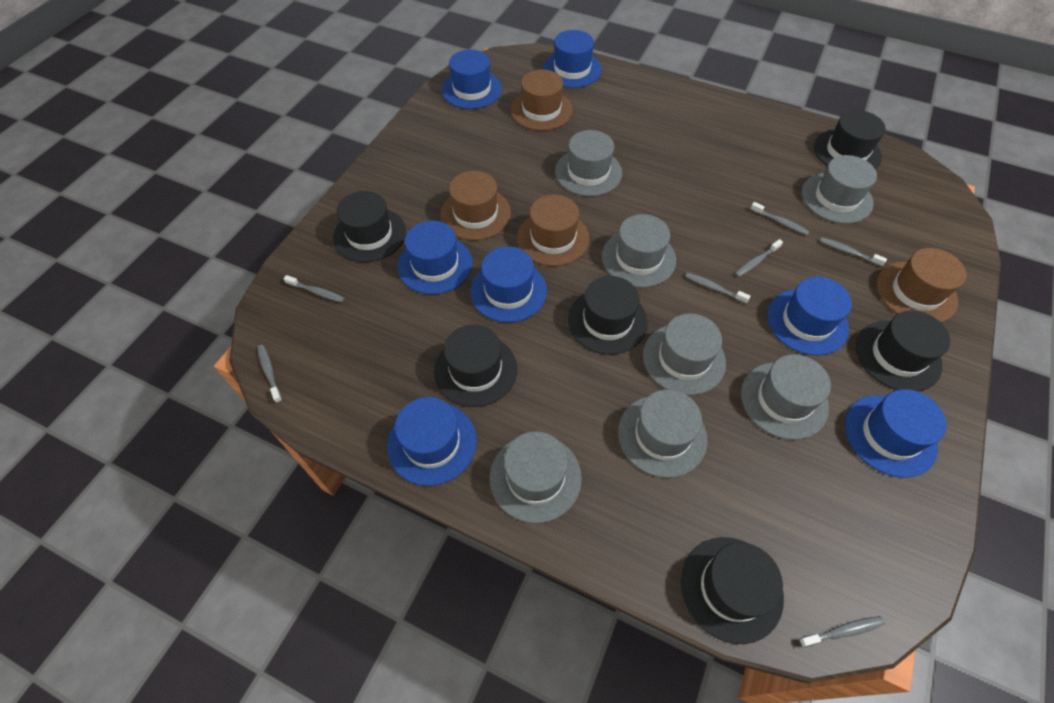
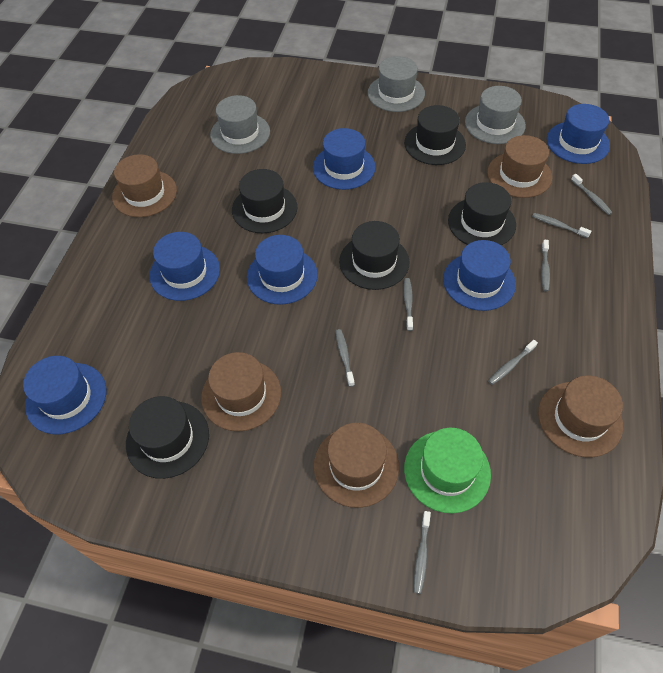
black hat: 6 -> 5
blue hat: 7 -> 6
brown hat: 4 -> 5
green hat: 0 -> 1
grey hat: 7 -> 3

